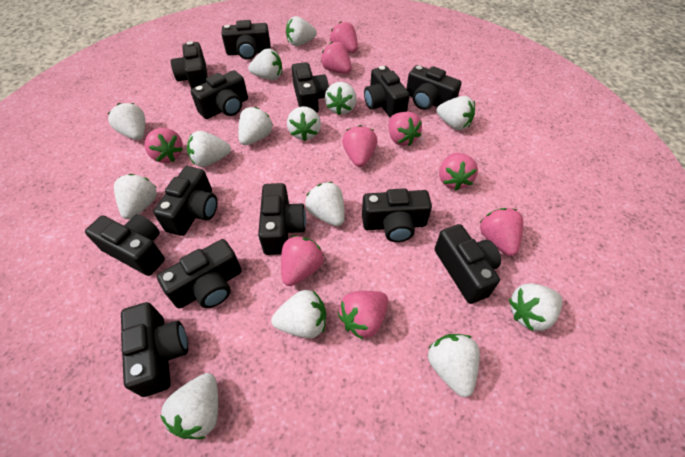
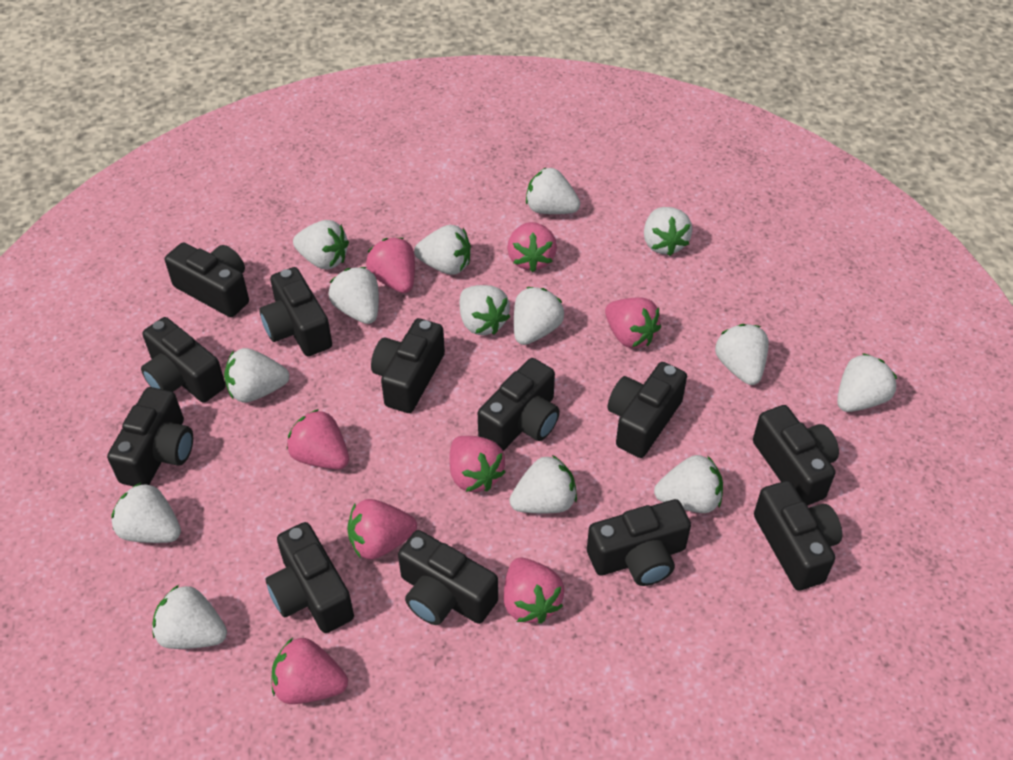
black camera: 13 -> 12
pink strawberry: 9 -> 8

